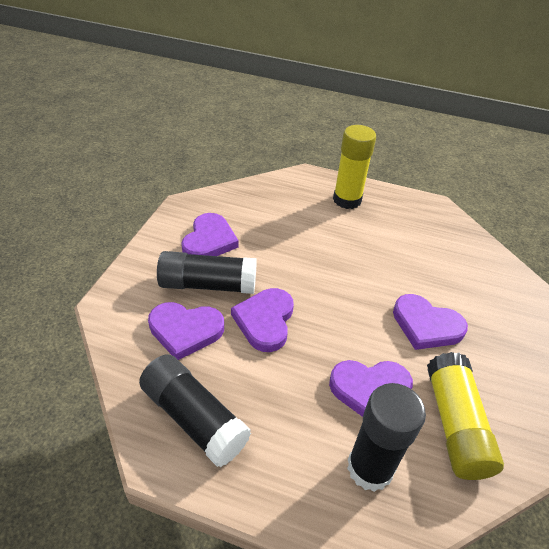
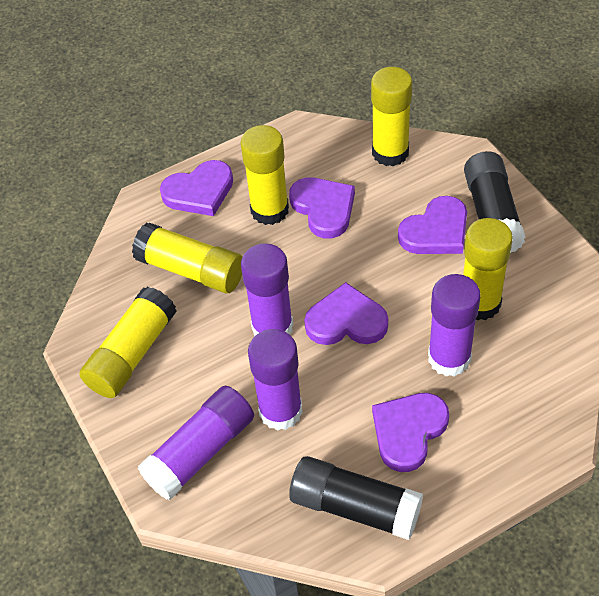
black glue stick: 3 -> 2
purple glue stick: 0 -> 4
yellow glue stick: 2 -> 5

